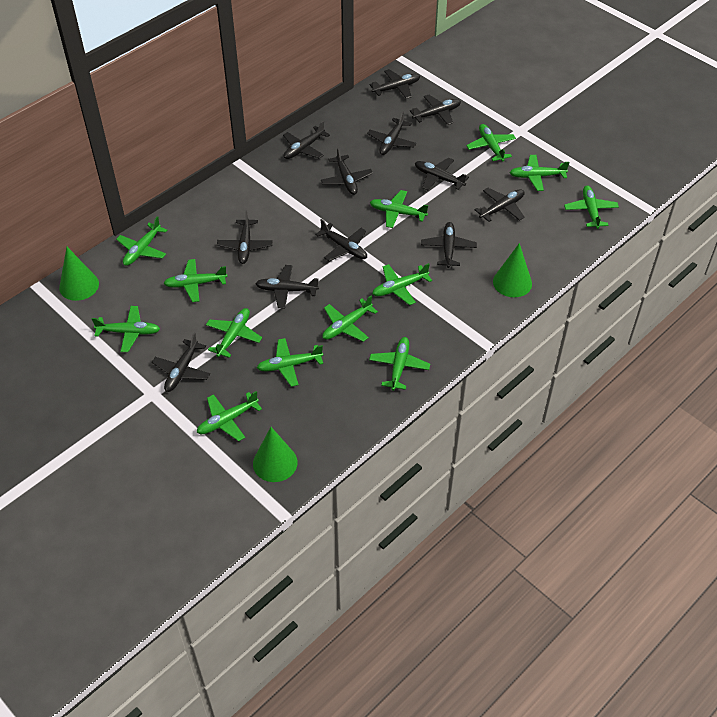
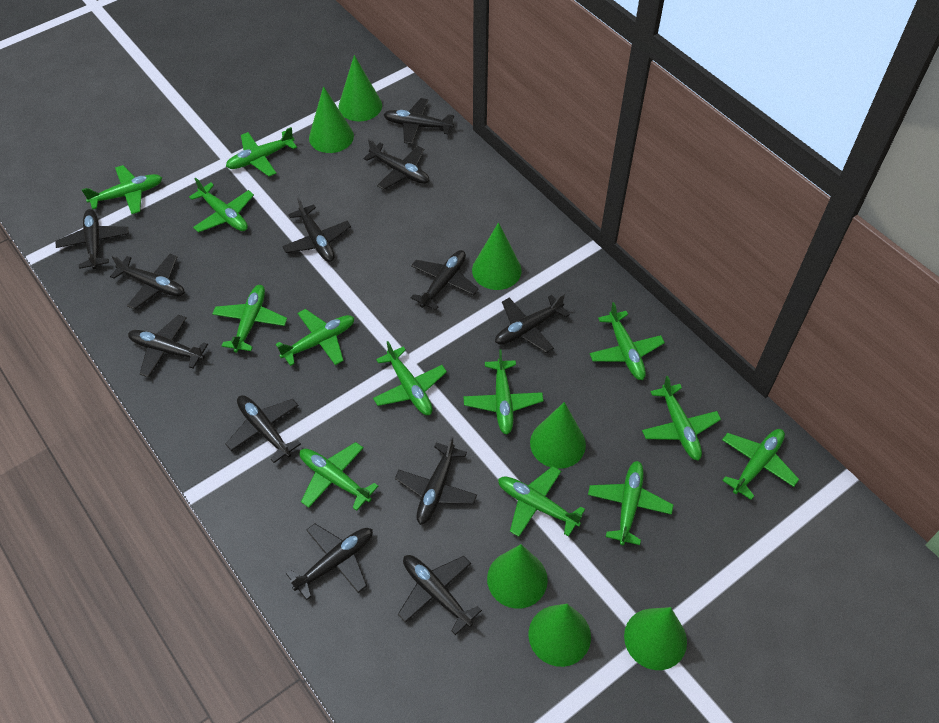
green cone: 3 -> 7

